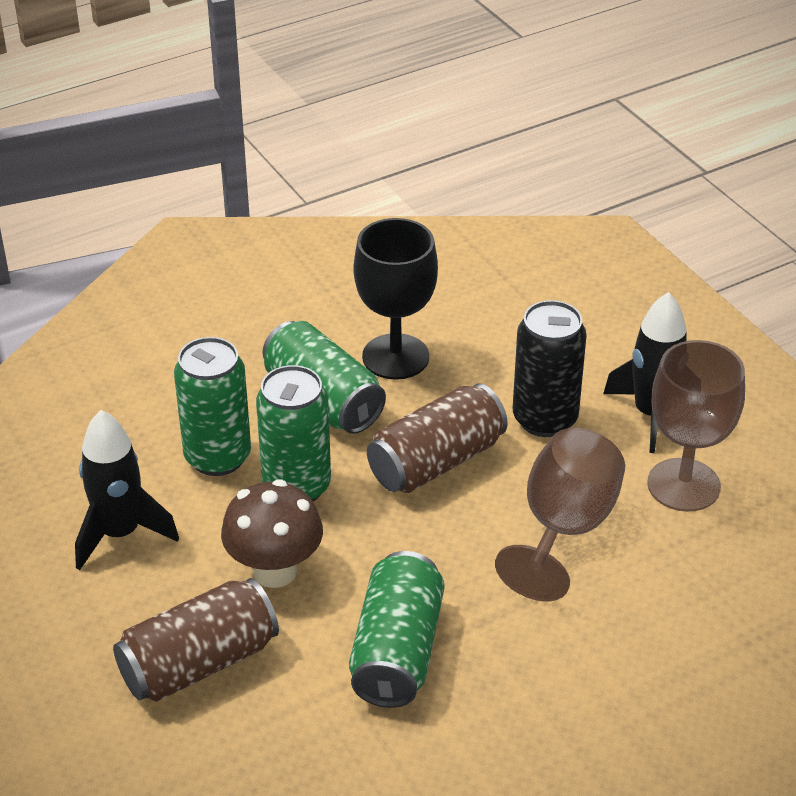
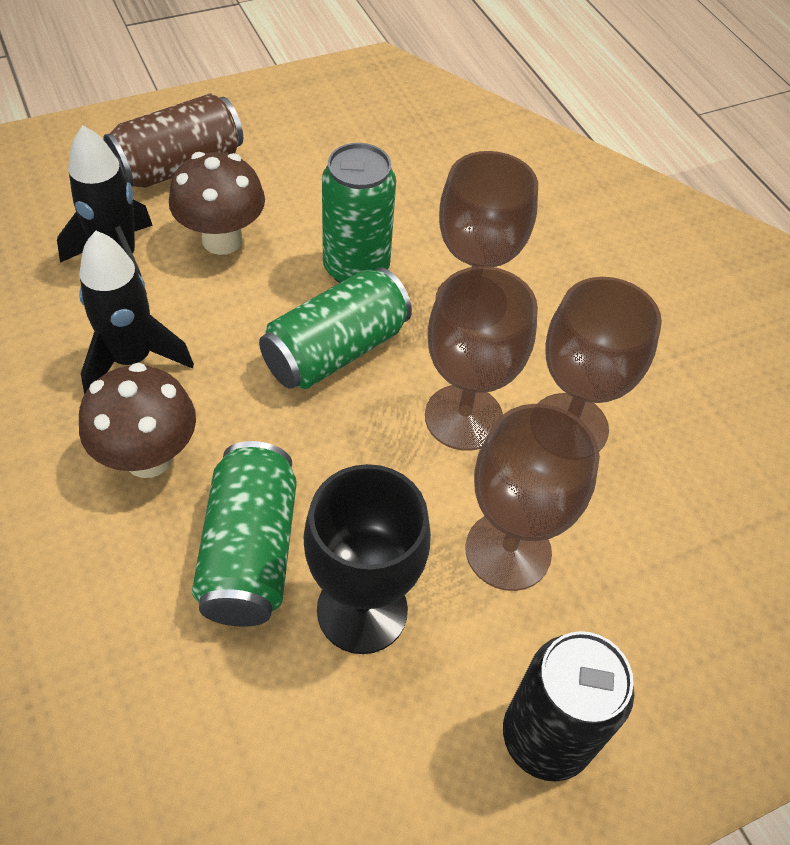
brown can: 2 -> 1
brown goblet: 2 -> 4
brown mushroom: 1 -> 2
green can: 4 -> 3

